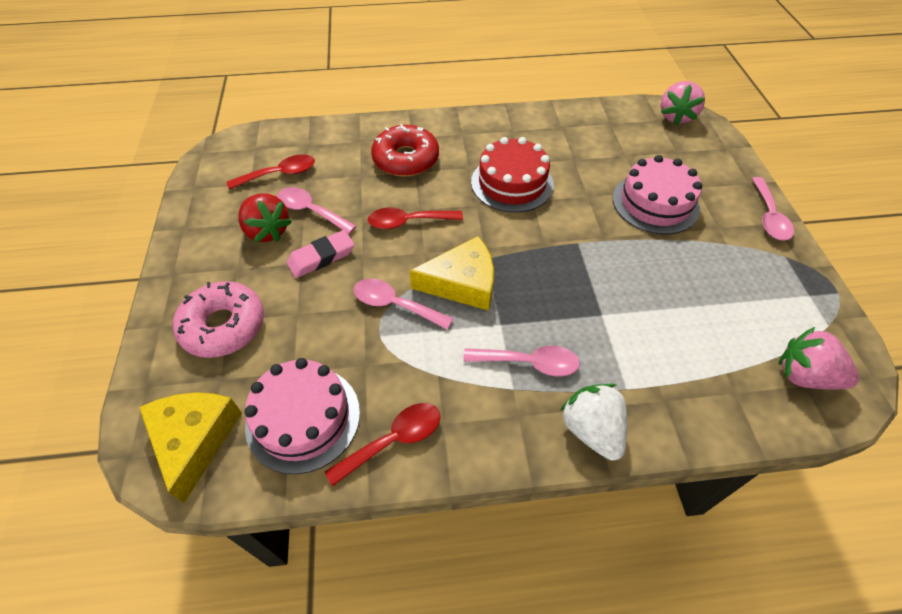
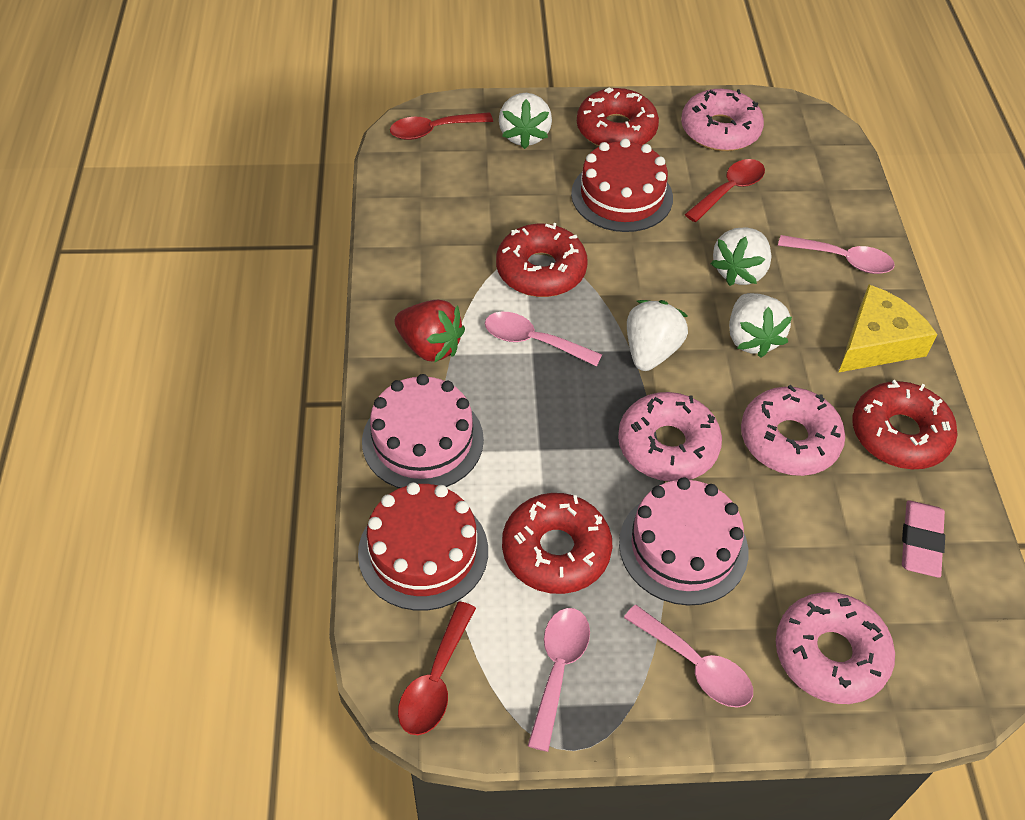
pink donut: 1 -> 4
pink strawberry: 2 -> 0
red cake: 1 -> 2
red donut: 1 -> 4
white strawberry: 1 -> 4
yellow cheese: 2 -> 1

